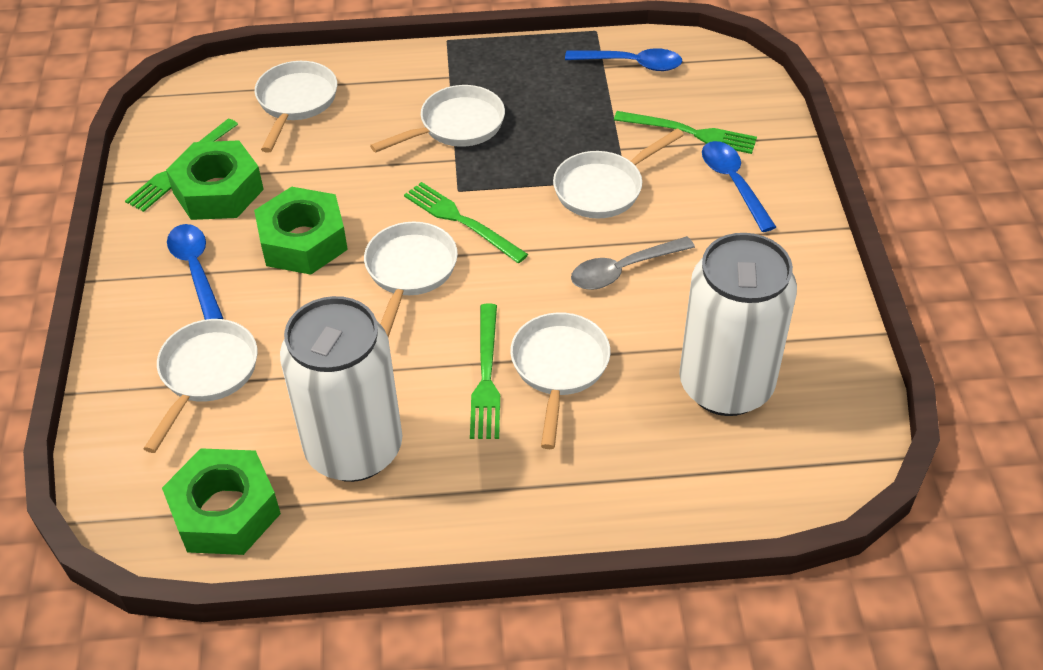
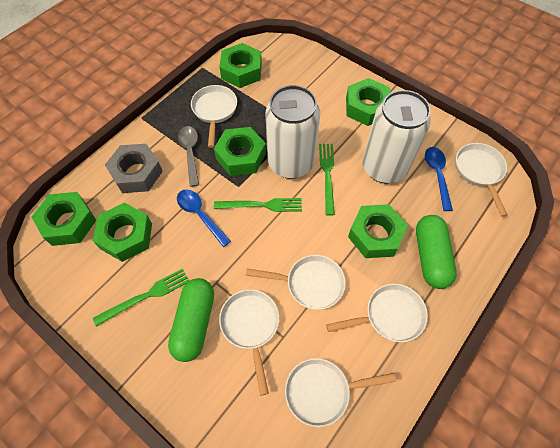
blue spoon: 3 -> 2
green capsule: 0 -> 2
green fork: 4 -> 3
green nut: 3 -> 6
grey nut: 0 -> 1

